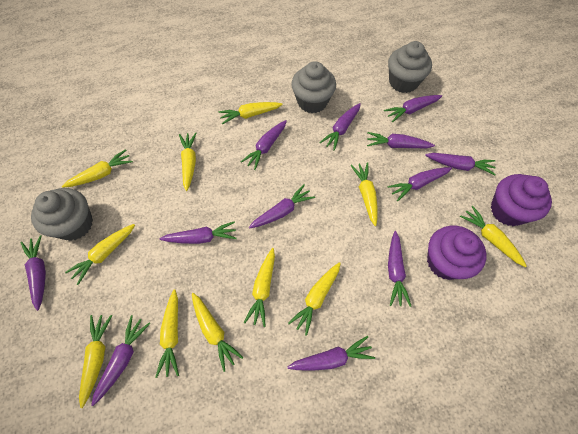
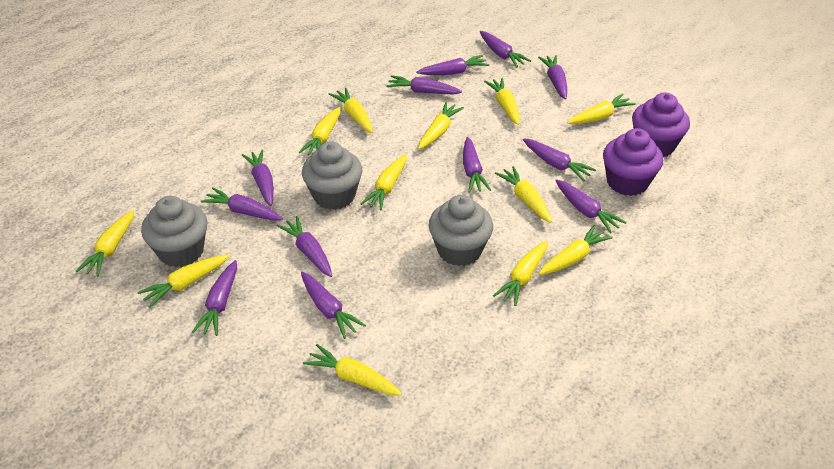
yellow carrot: 11 -> 12

